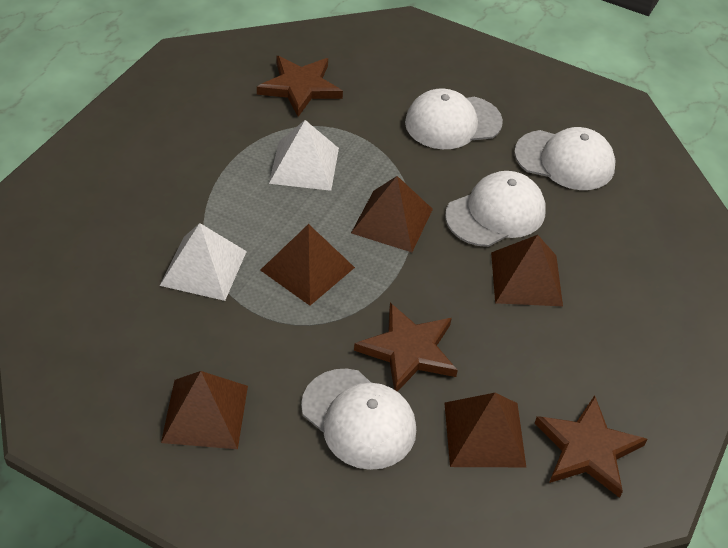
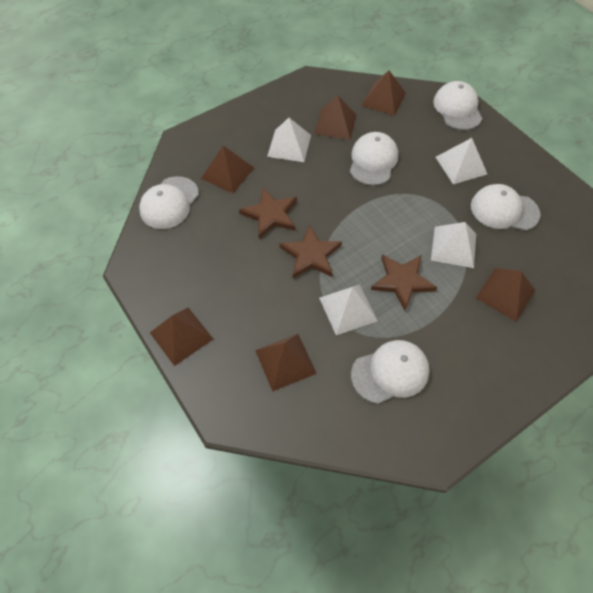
brown pyramid: 5 -> 6
white cap: 4 -> 5
white pyramid: 2 -> 4

